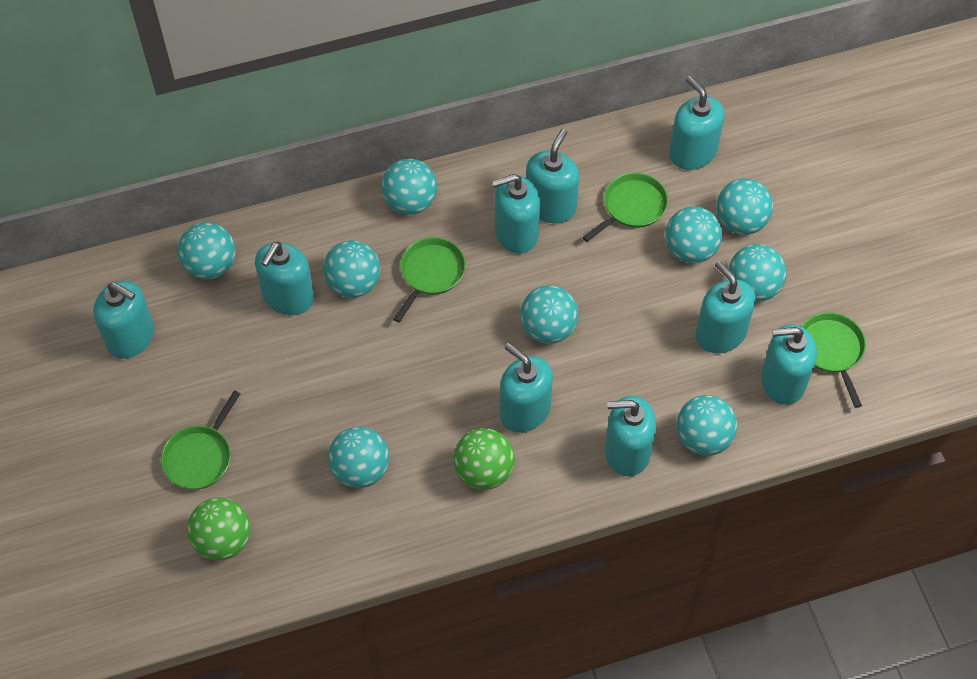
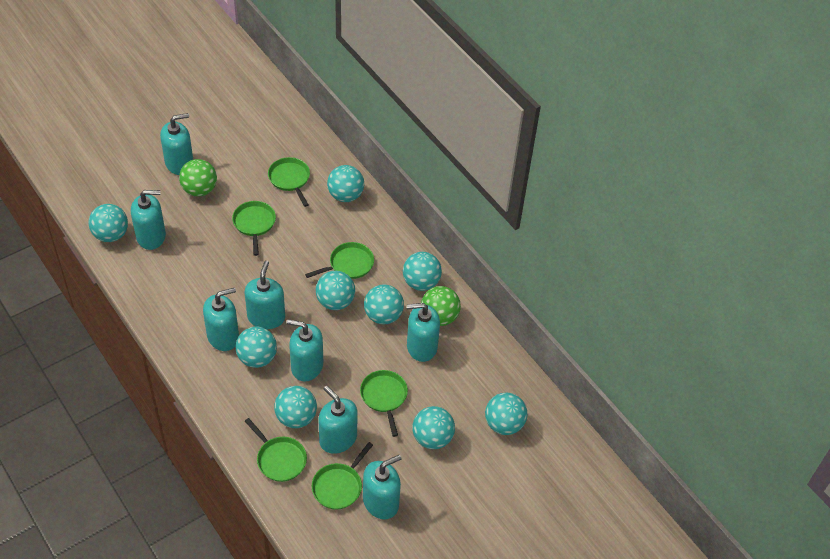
green pan: 4 -> 6
turquoise soap dispenser: 9 -> 8

